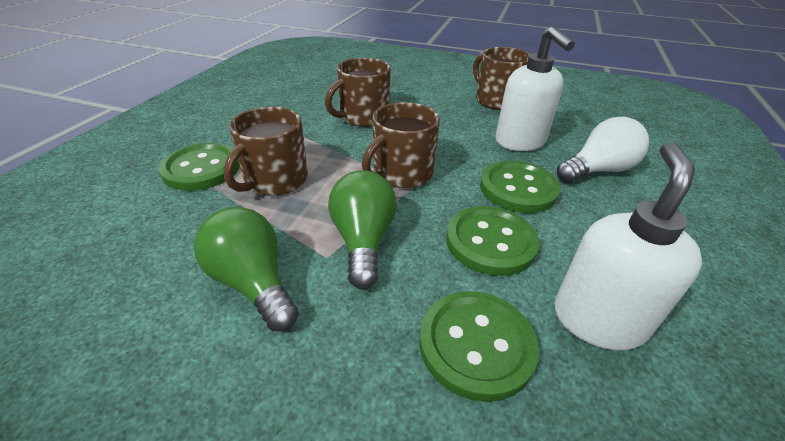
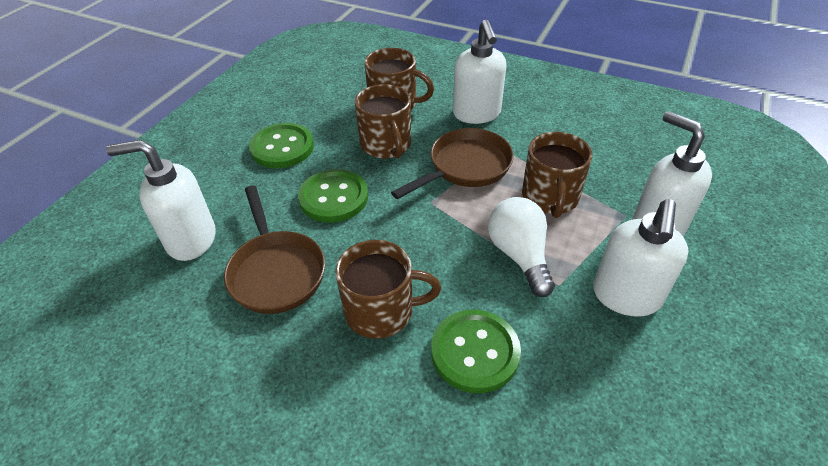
brown pan: 0 -> 2
green button: 4 -> 3
green light bulb: 2 -> 0
white soap dispenser: 2 -> 4

